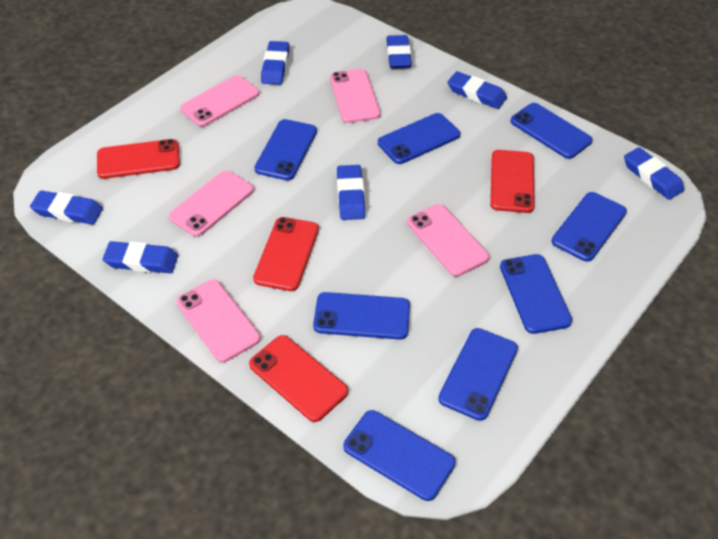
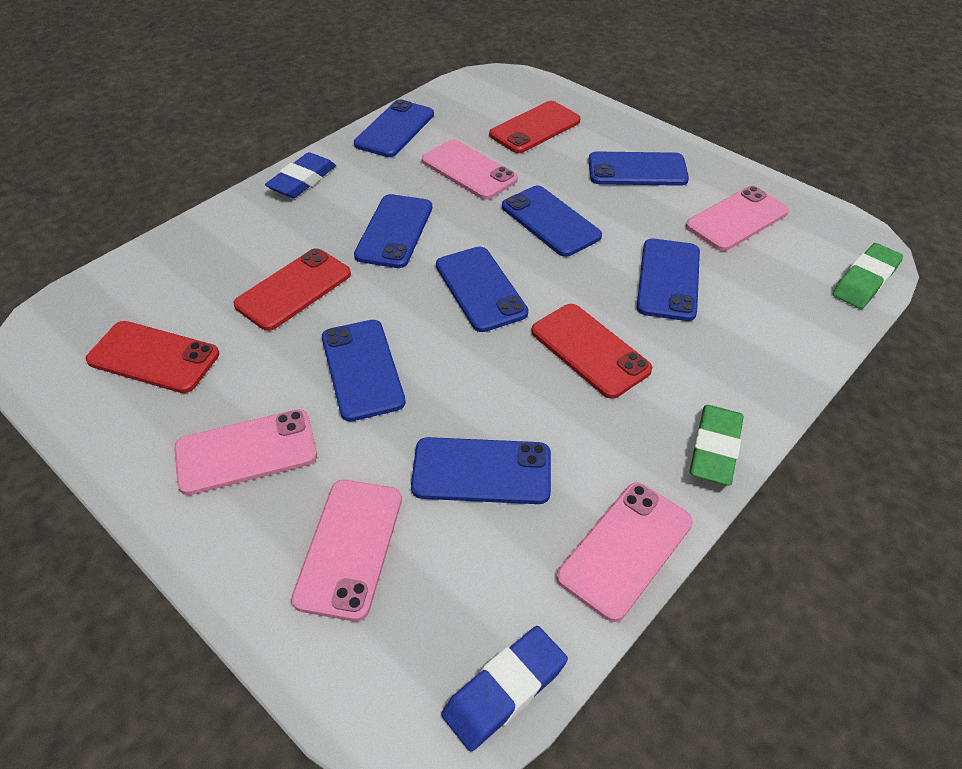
blue eraser: 7 -> 2
green eraser: 0 -> 2

